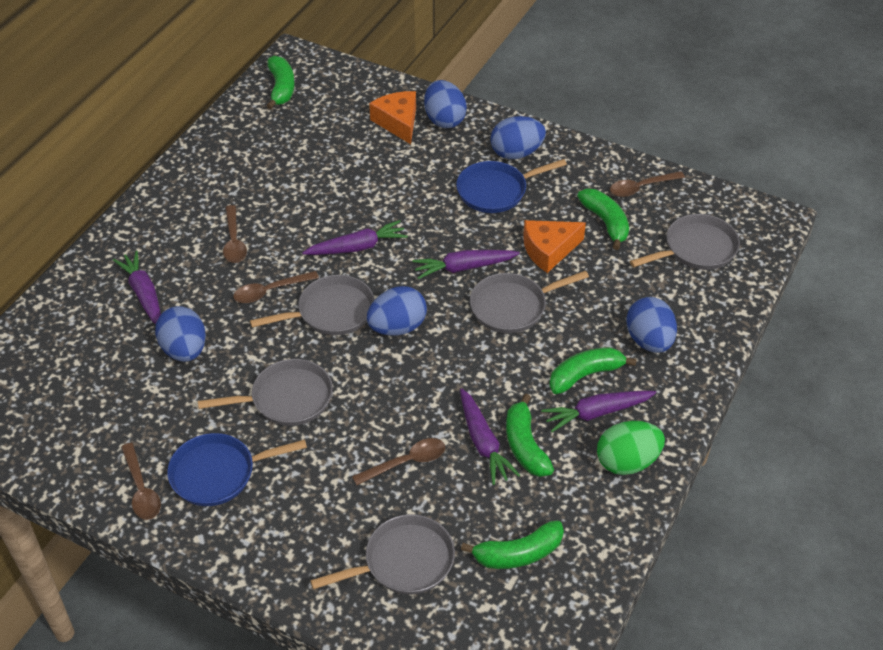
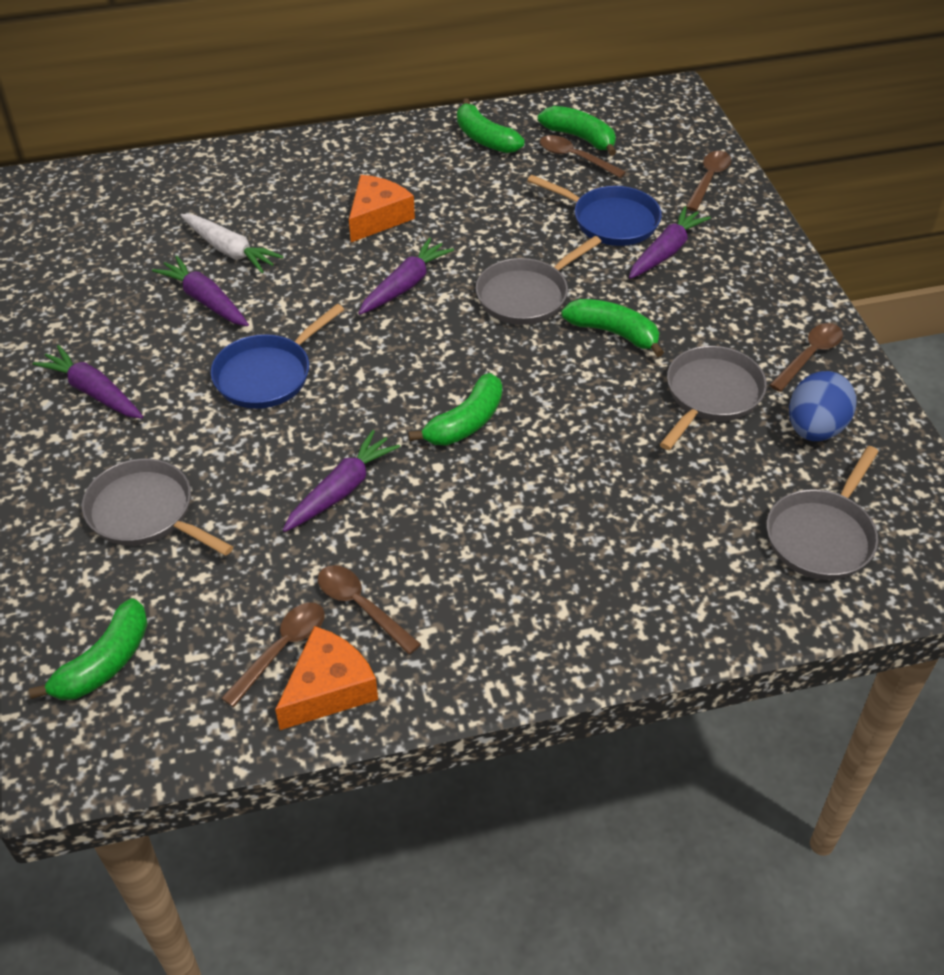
blue egg: 5 -> 1
green egg: 1 -> 0
grey pan: 5 -> 4
white carrot: 0 -> 1

